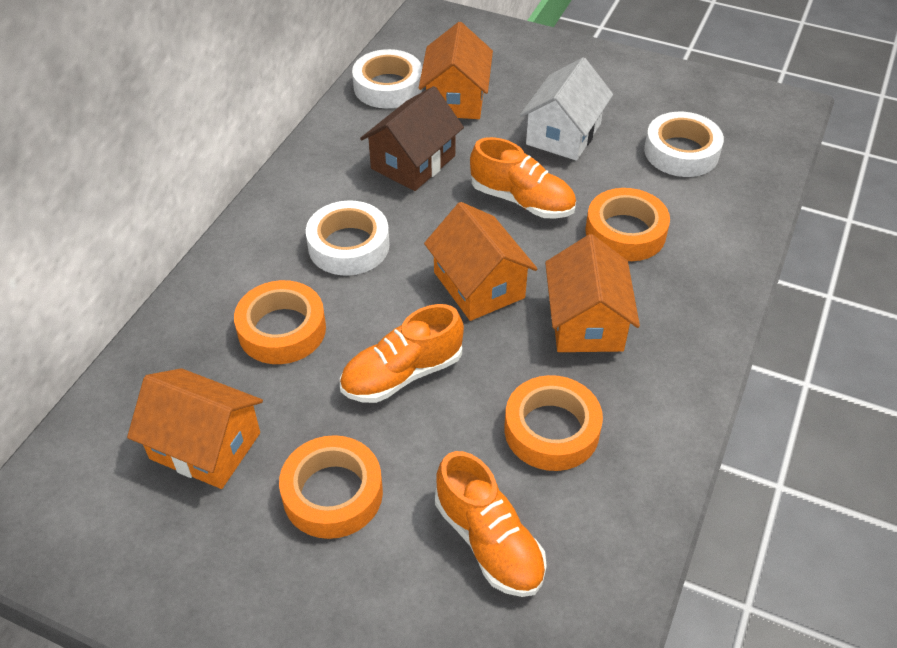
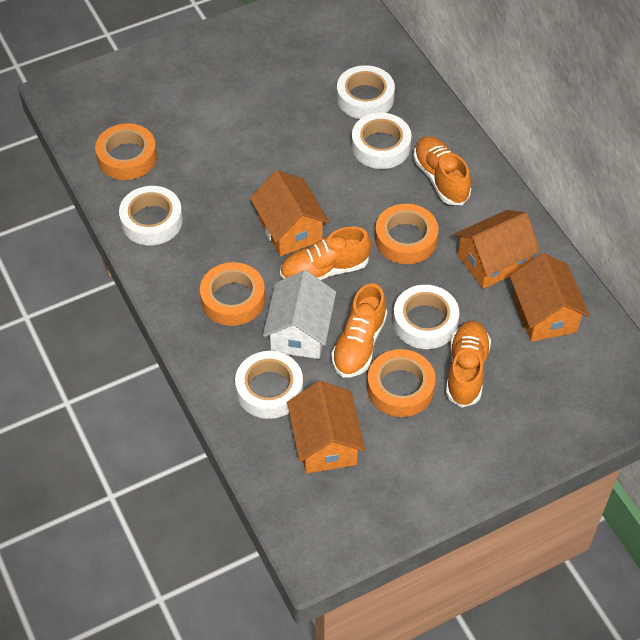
brown house: 1 -> 0
orange shoe: 3 -> 4
white tape: 3 -> 5

